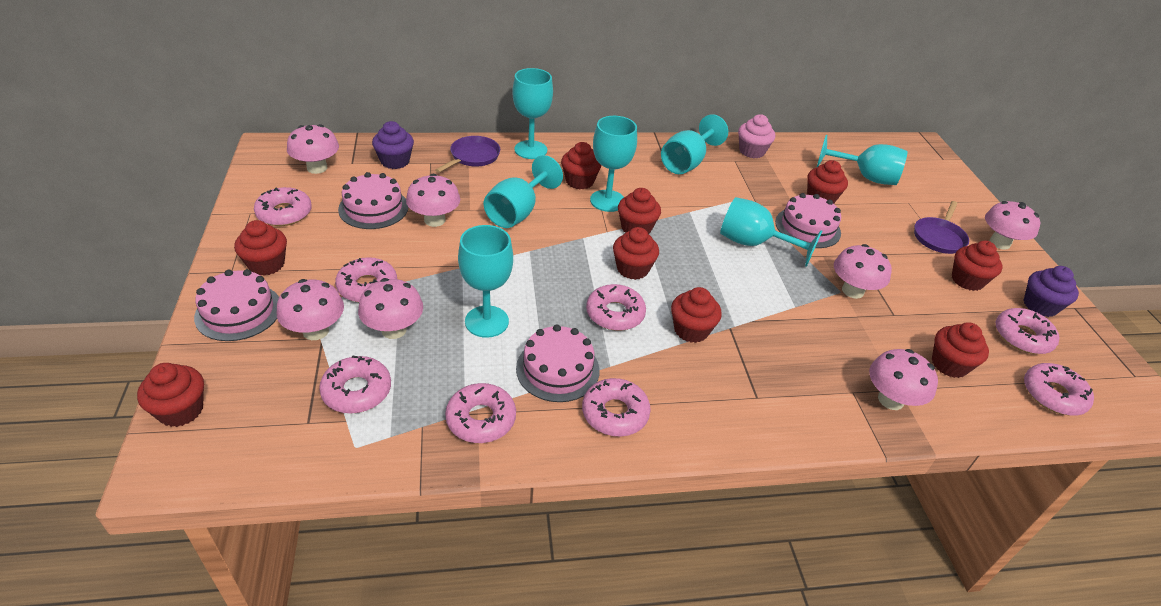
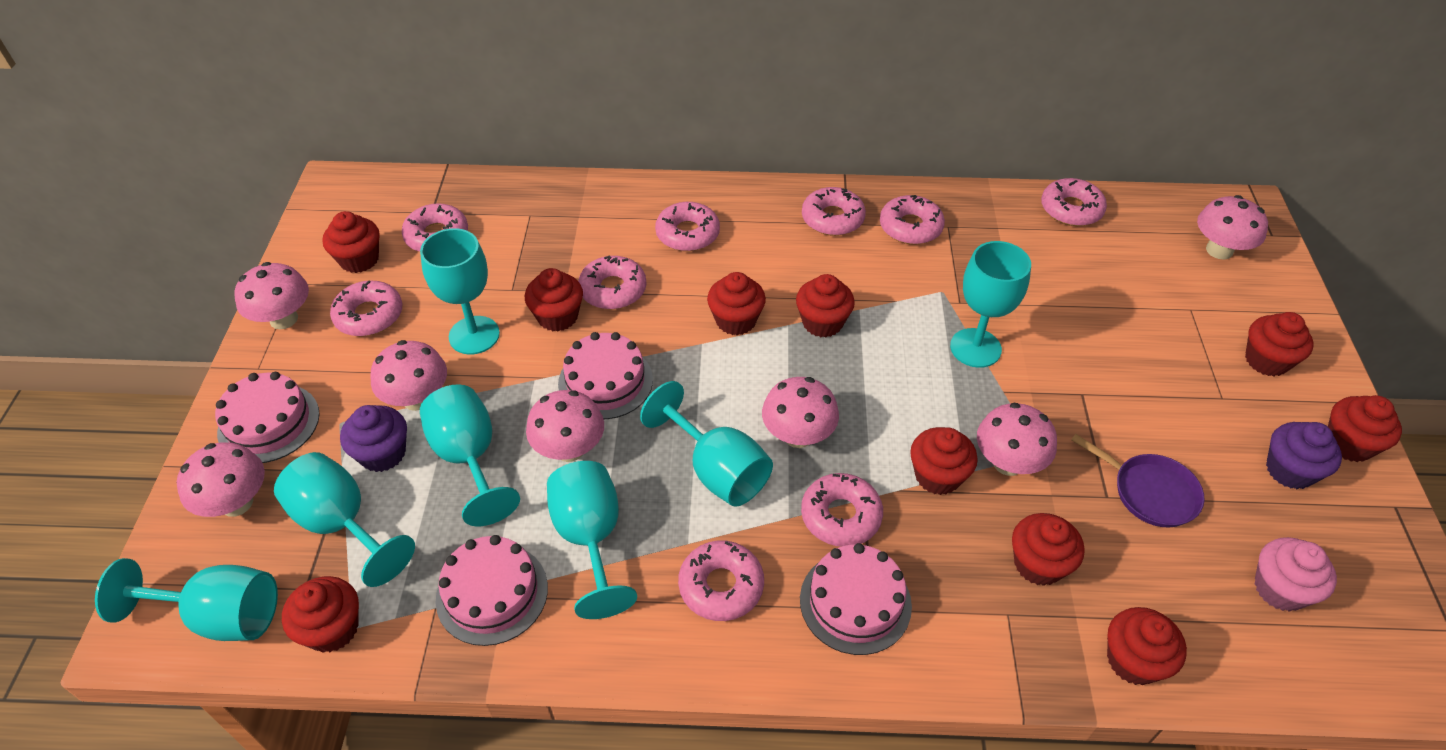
pink donut: 8 -> 9
purple pan: 2 -> 1
red cupcake: 9 -> 10

